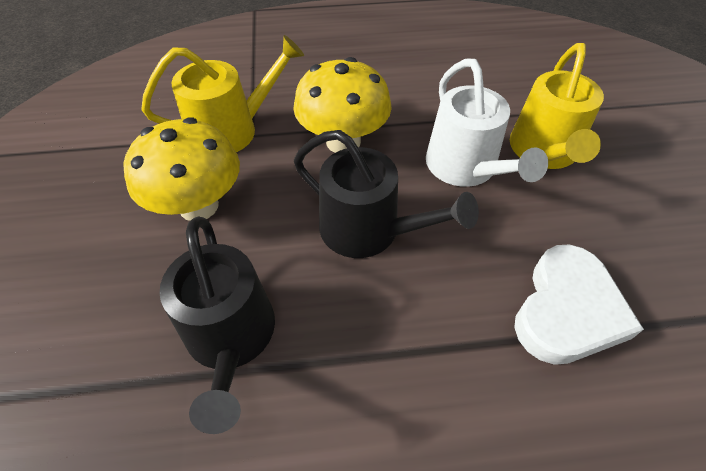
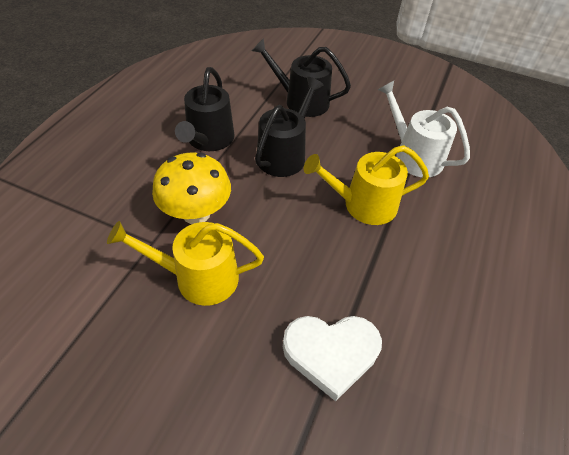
black watering can: 2 -> 3
yellow mushroom: 2 -> 1

